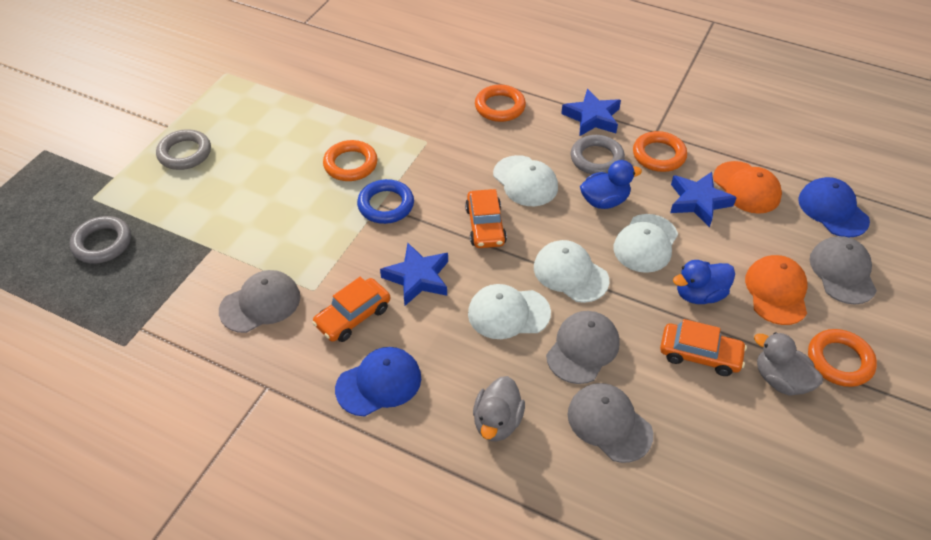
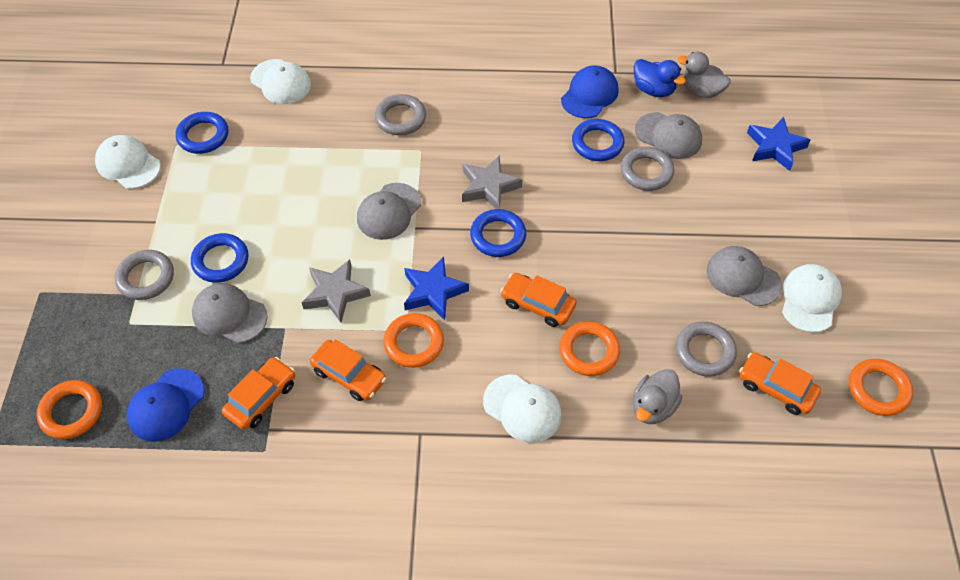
blue duck: 2 -> 1
blue ring: 1 -> 4
blue star: 3 -> 2
grey ring: 3 -> 4
grey star: 0 -> 2
orange cap: 2 -> 0
orange car: 3 -> 4

